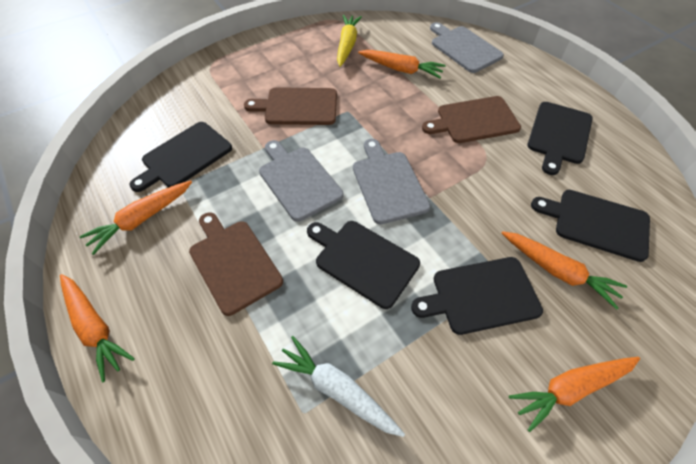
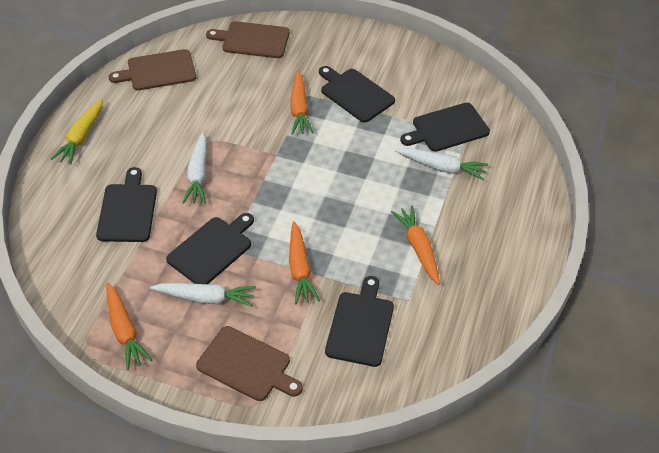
grey cutting board: 3 -> 0
orange carrot: 5 -> 4
white carrot: 1 -> 3

